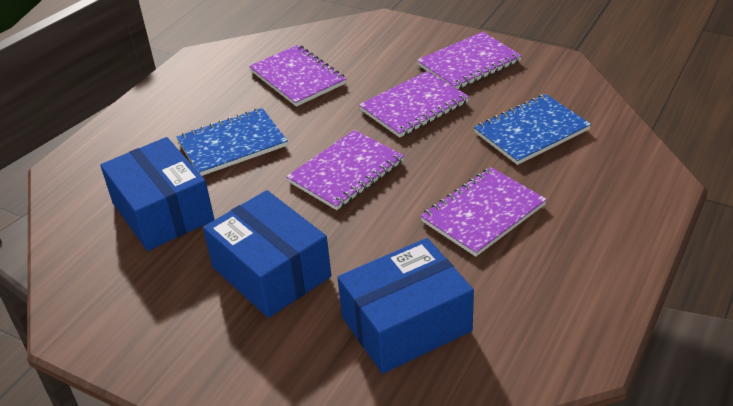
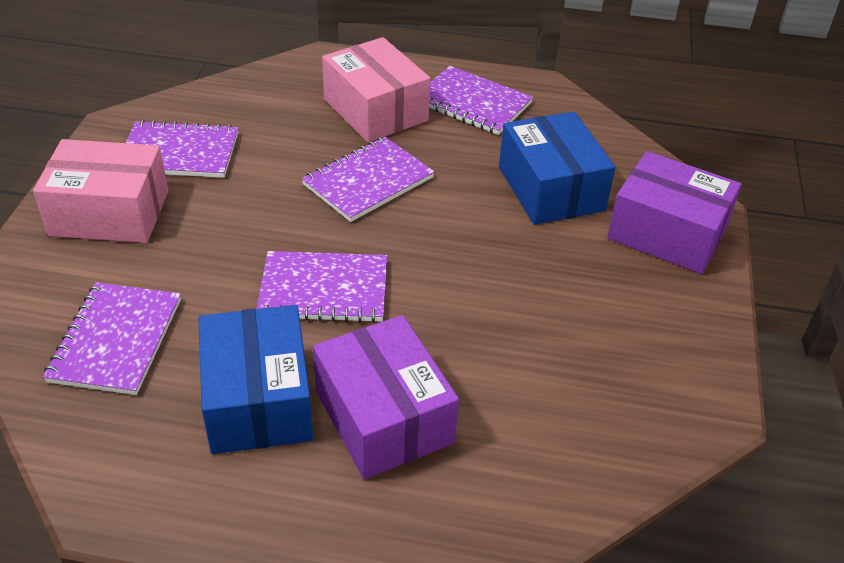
blue box: 3 -> 2
blue notebook: 2 -> 0
pink box: 0 -> 2
purple box: 0 -> 2

